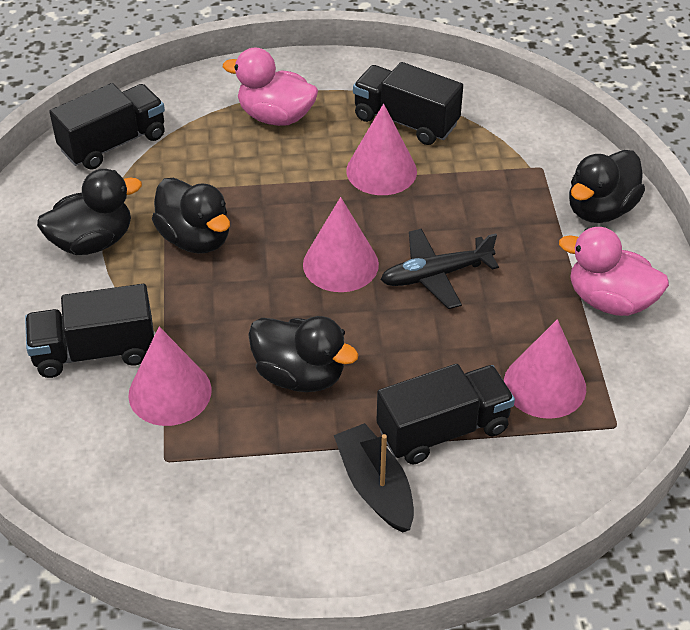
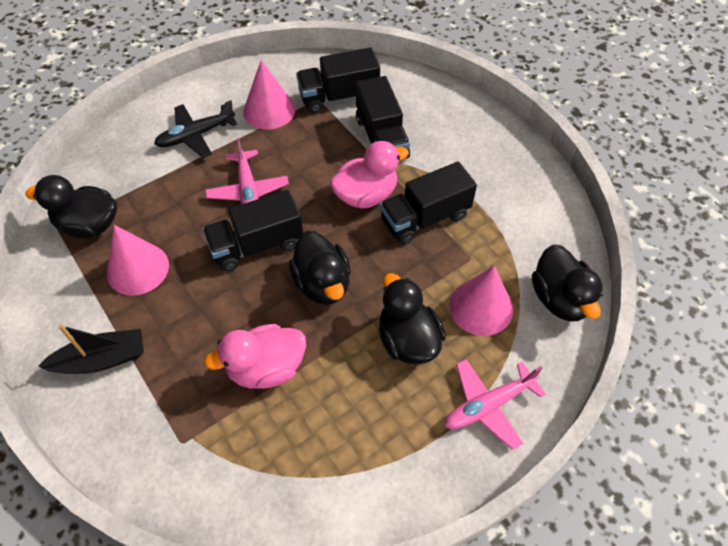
pink cone: 4 -> 3
pink plane: 0 -> 2

